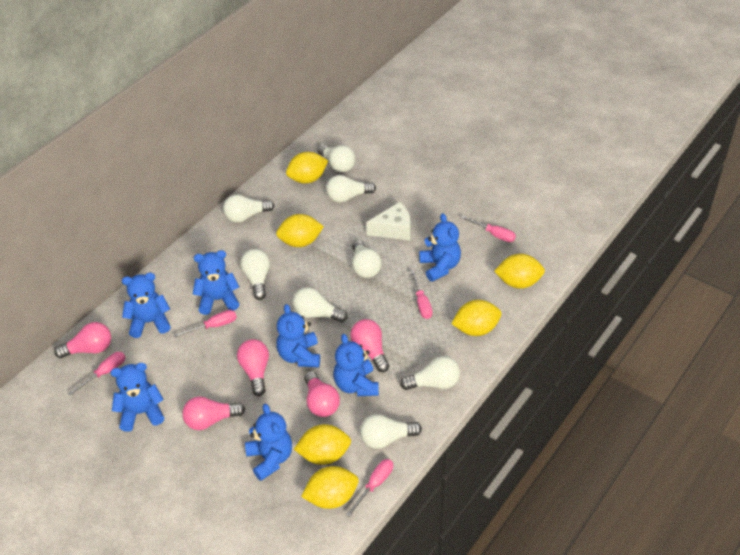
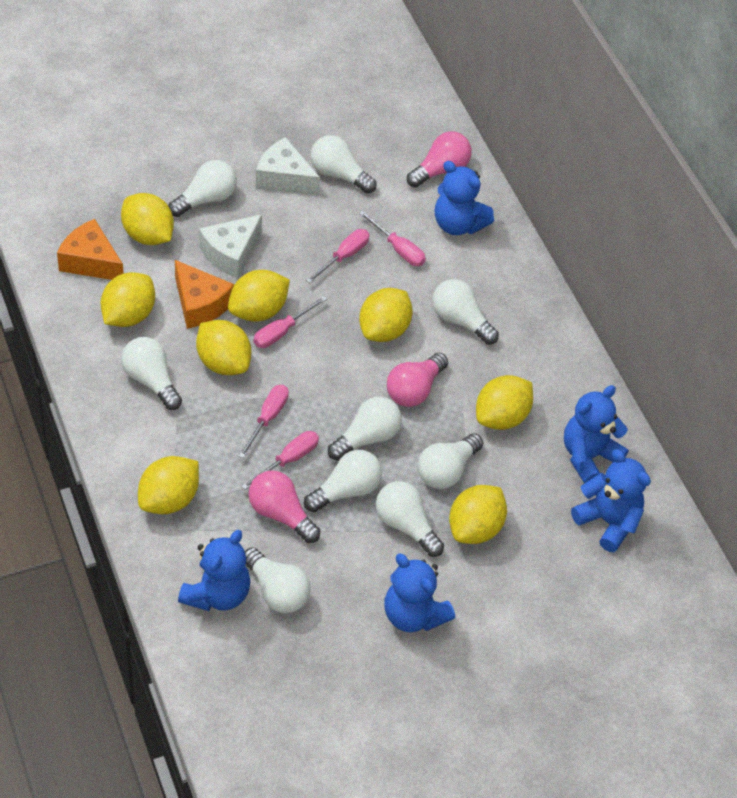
blue teddy bear: 7 -> 5
orange cheese: 0 -> 2
pink light bulb: 5 -> 3
white cheese: 1 -> 2
white light bulb: 8 -> 9
yellow lemon: 6 -> 8

